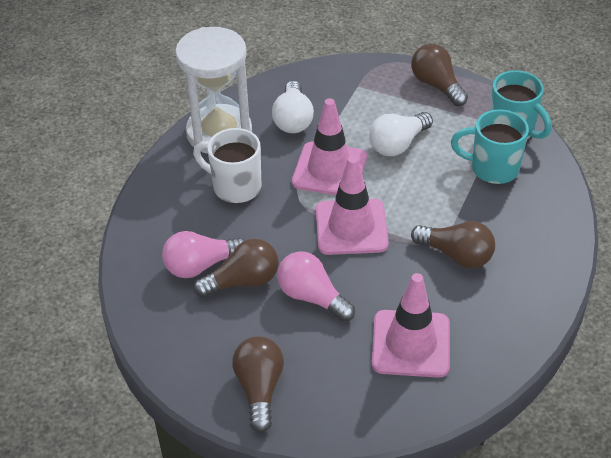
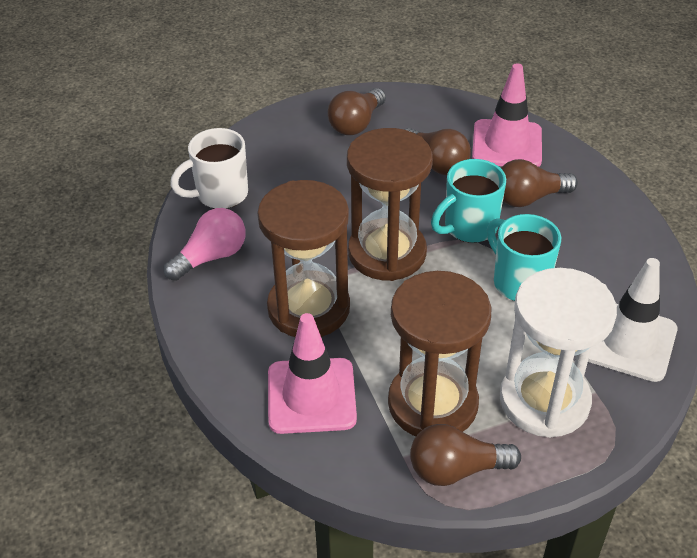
brown hourglass: 0 -> 3
pink light bulb: 2 -> 1
pink traffic cone: 3 -> 2
white light bulb: 2 -> 0
white traffic cone: 0 -> 1

